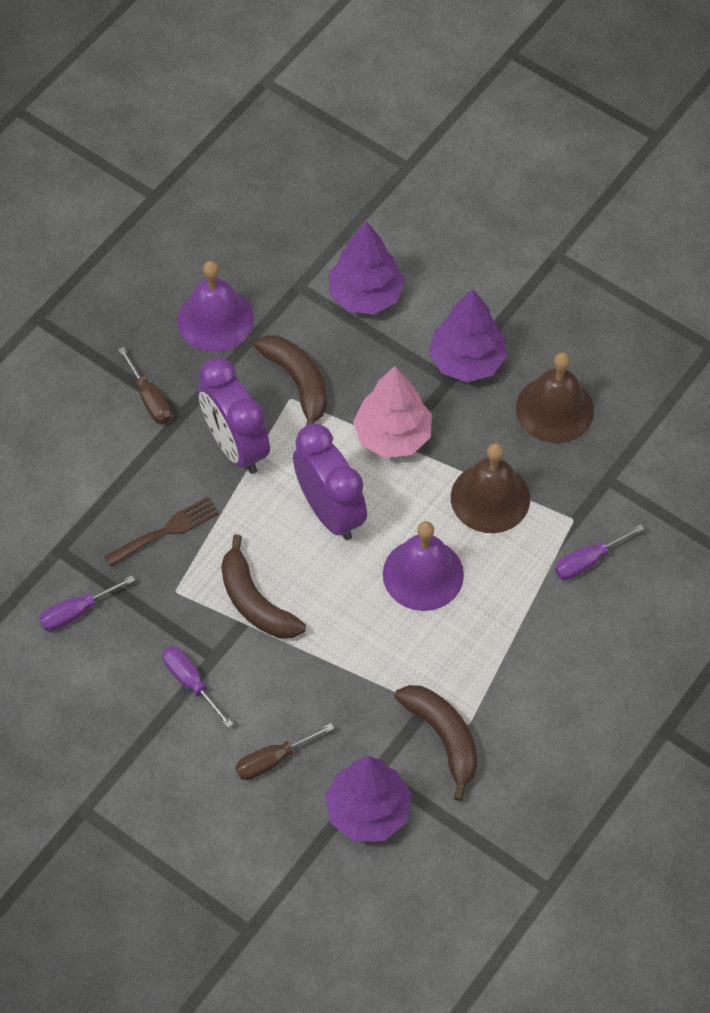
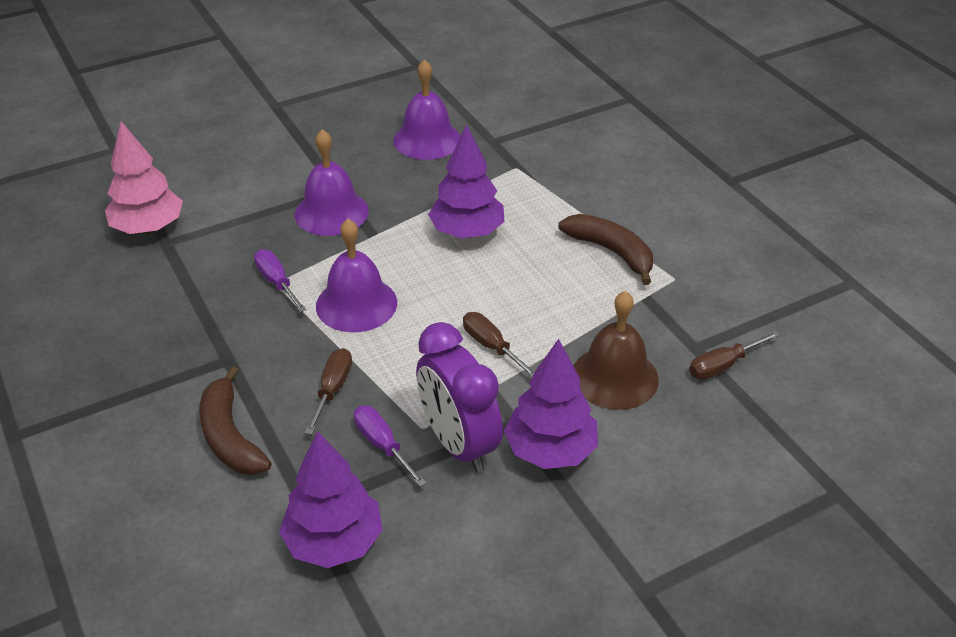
brown banana: 3 -> 2
brown bell: 2 -> 1
brown fork: 1 -> 0
brown screwdriver: 2 -> 3
purple bell: 2 -> 3
purple clock: 2 -> 1
purple screwdriver: 3 -> 2

